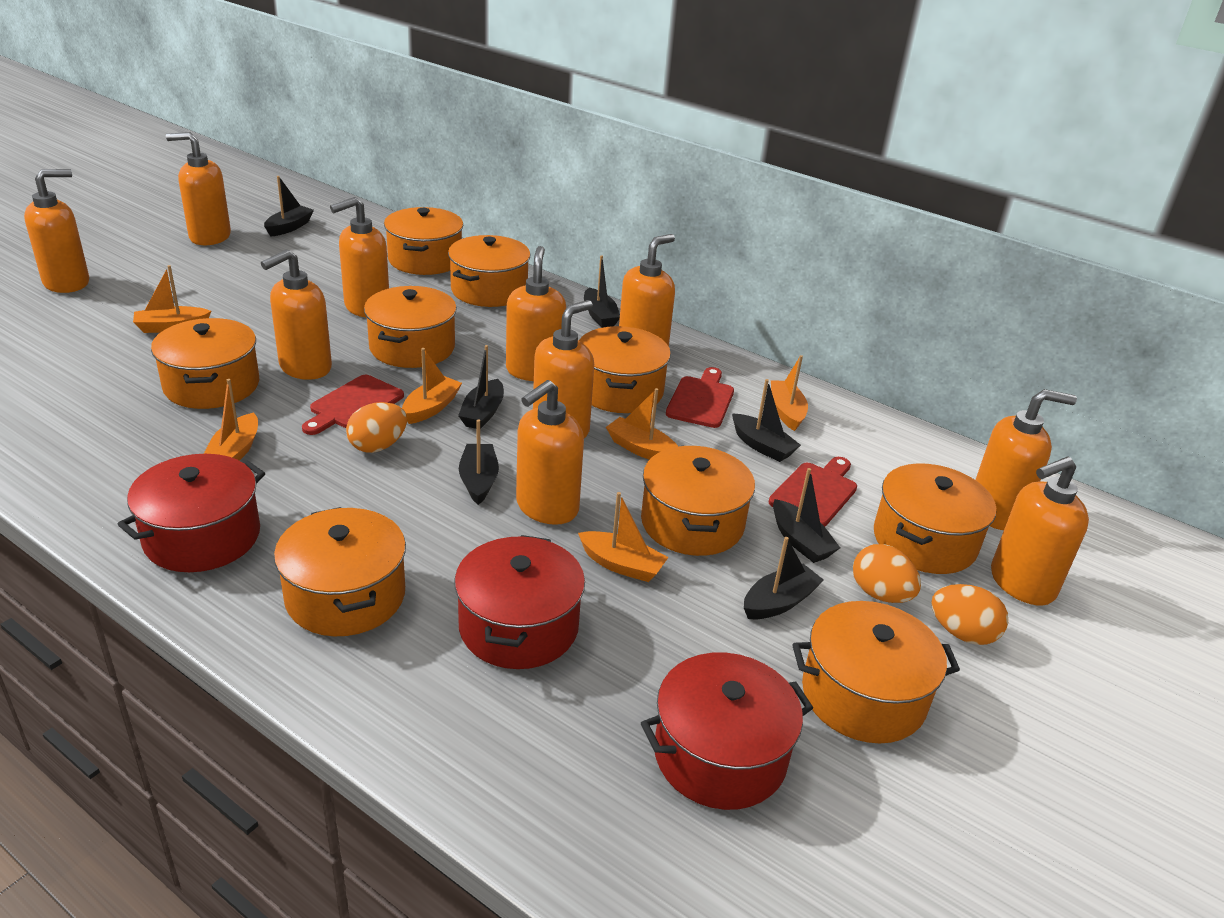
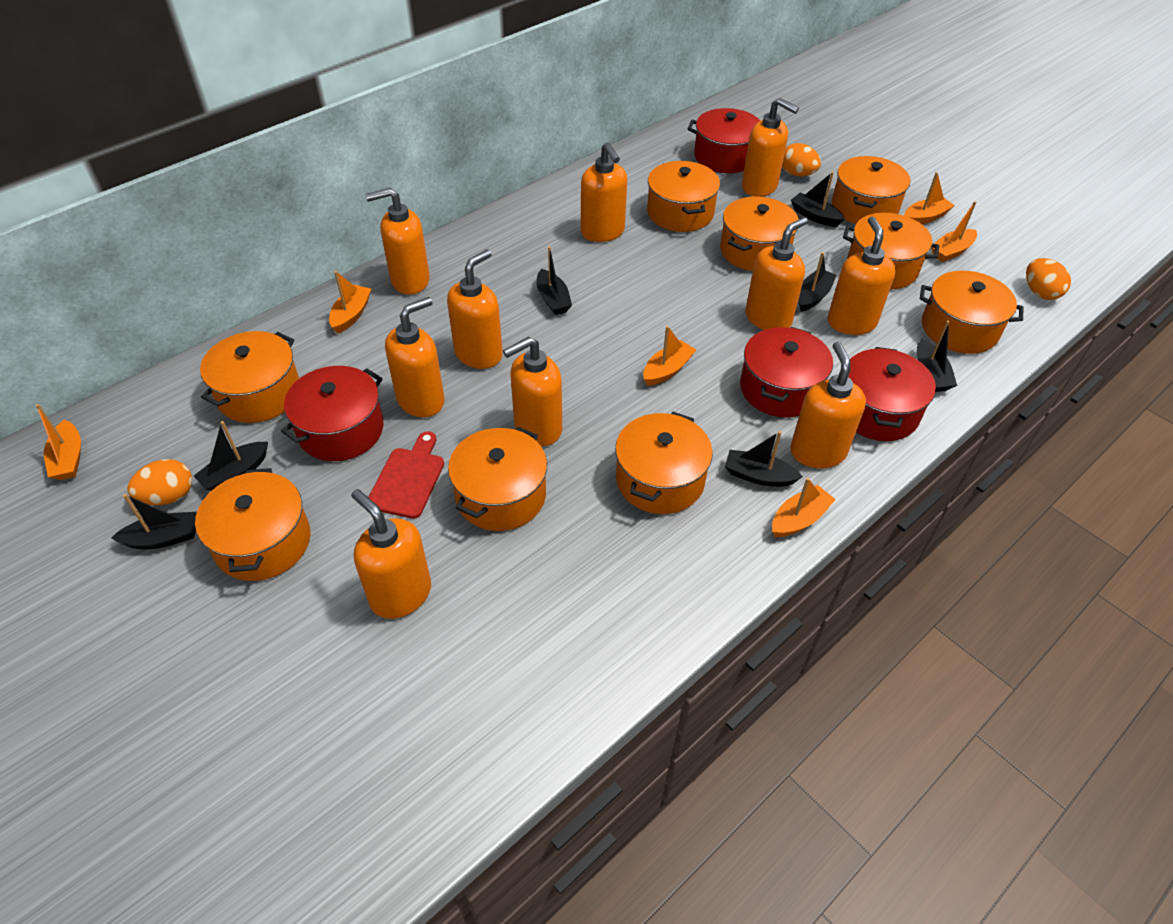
red cutting board: 3 -> 1
red pot: 3 -> 4

